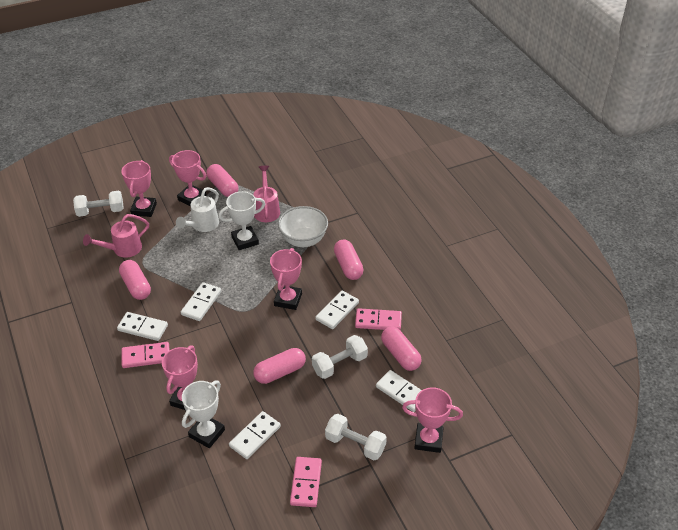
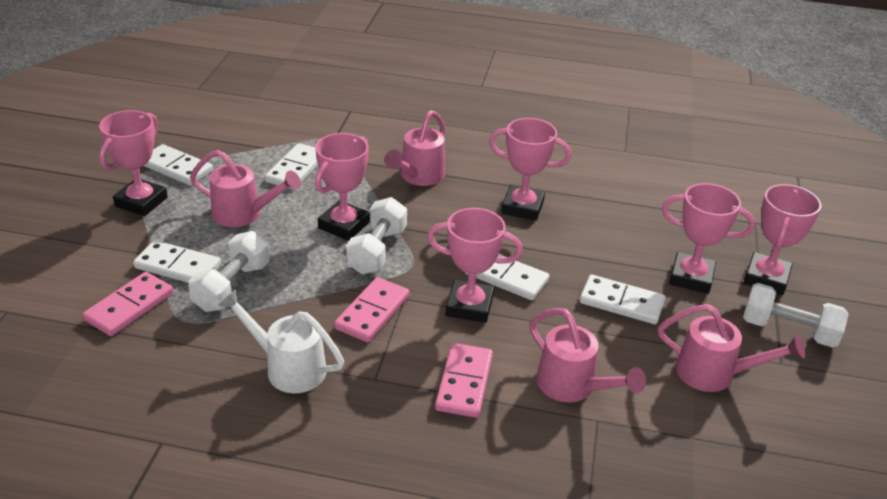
pink capsule: 5 -> 0
pink trophy: 5 -> 6
pink watering can: 2 -> 4
white bowl: 1 -> 0
white trophy: 2 -> 0

